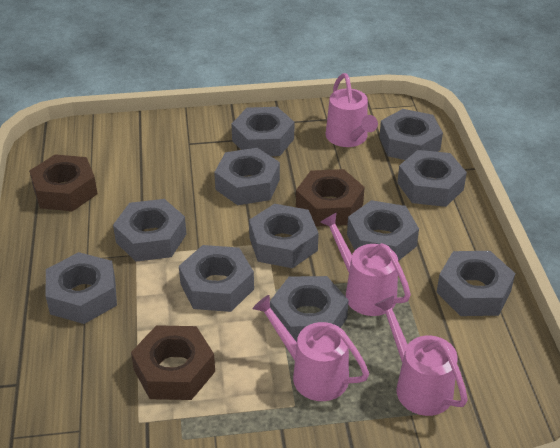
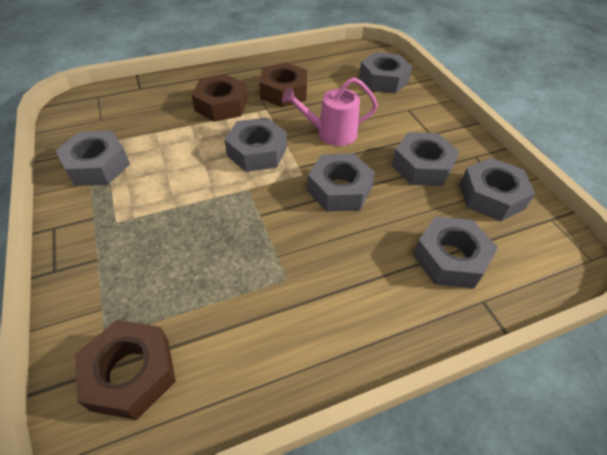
grey nut: 11 -> 7
pink watering can: 4 -> 1

